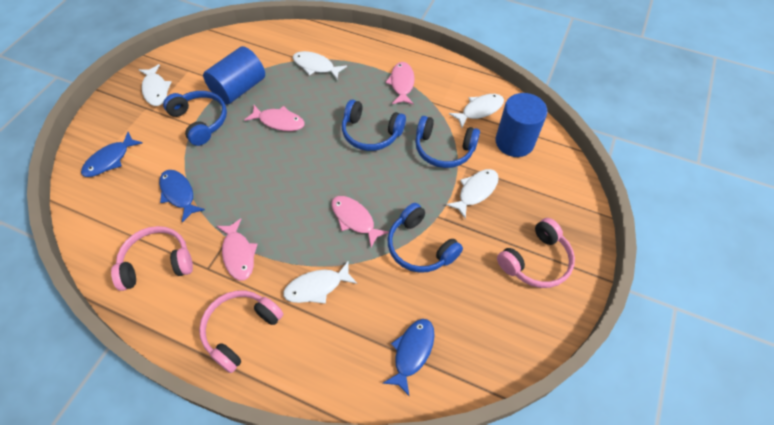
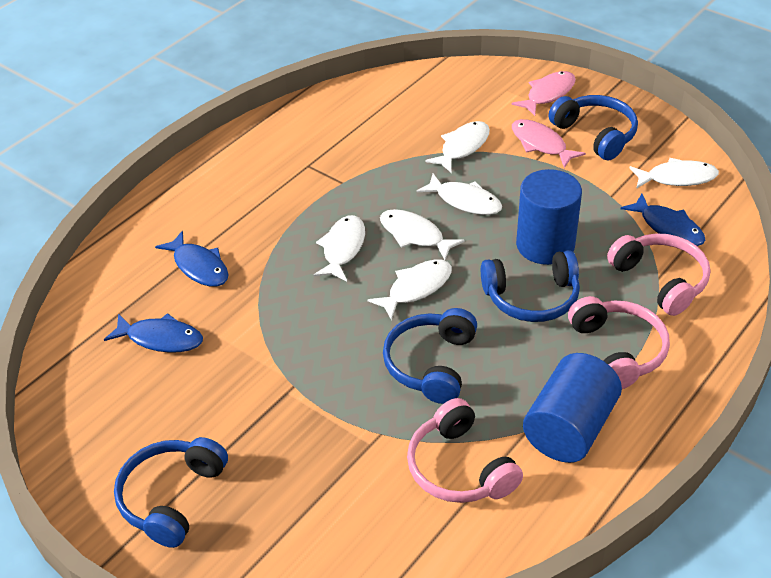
pink fish: 4 -> 2
white fish: 5 -> 6

